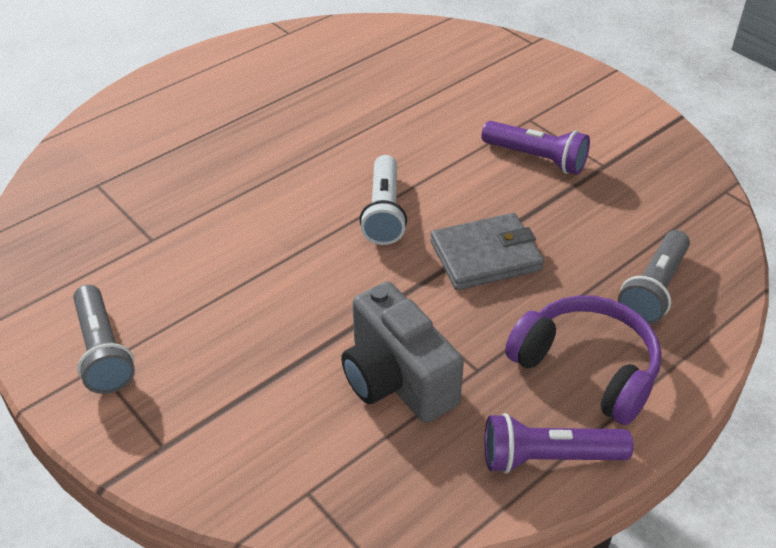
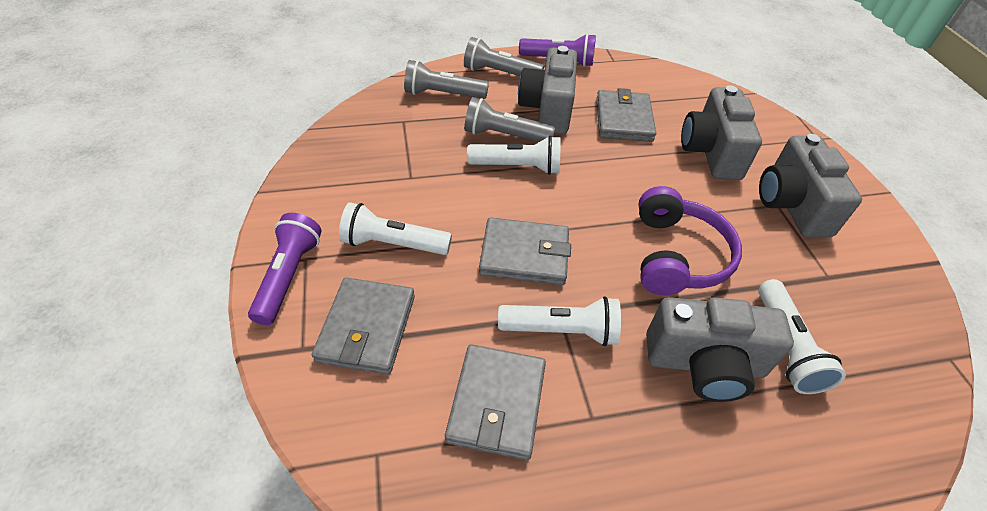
grey camera: 1 -> 4
grey flashlight: 2 -> 3
grey wallet: 1 -> 4
white flashlight: 1 -> 4

